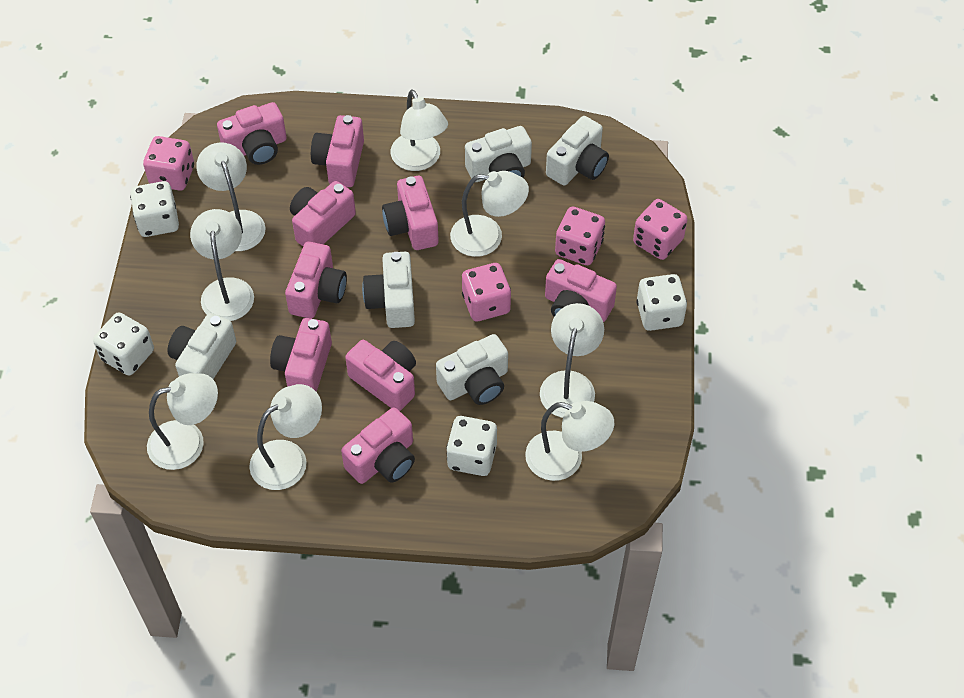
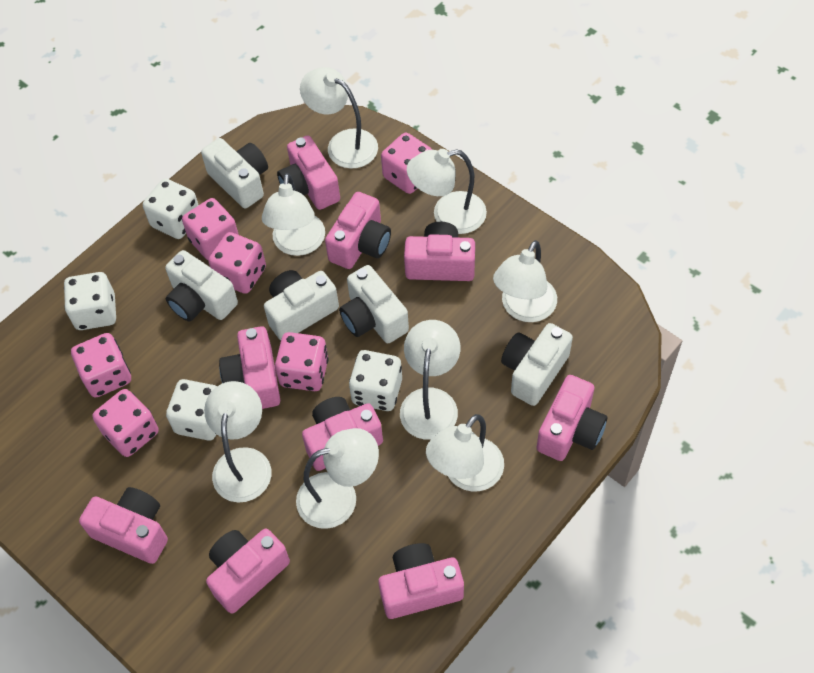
pink dice: 4 -> 6

